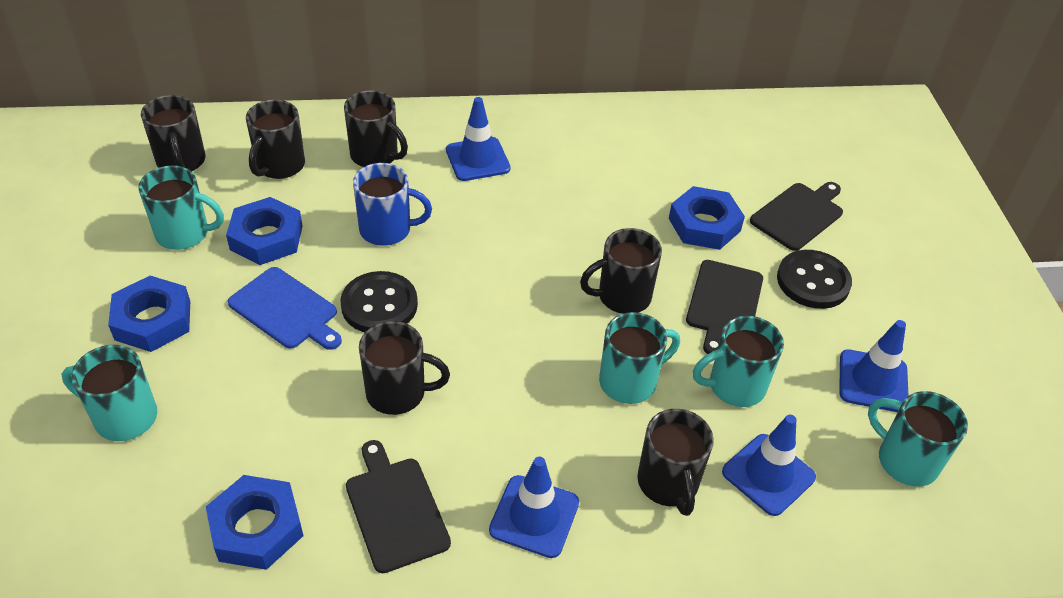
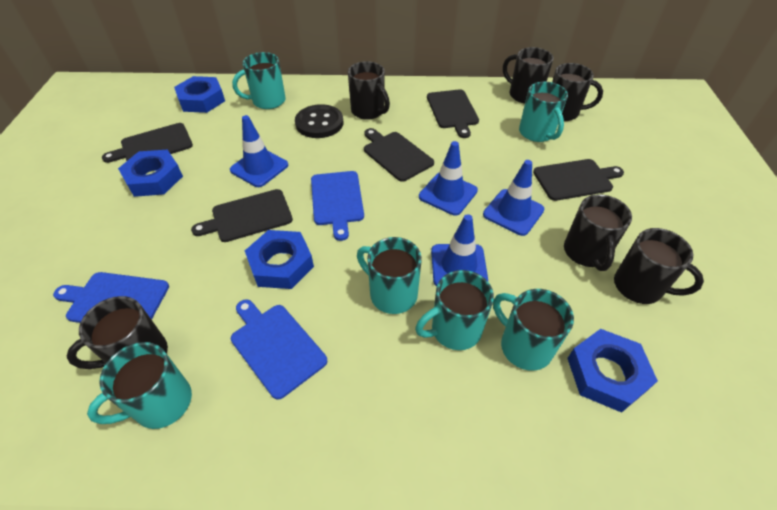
black button: 2 -> 1
black cutting board: 3 -> 5
blue cutting board: 1 -> 3
blue mug: 1 -> 0
turquoise mug: 5 -> 6

